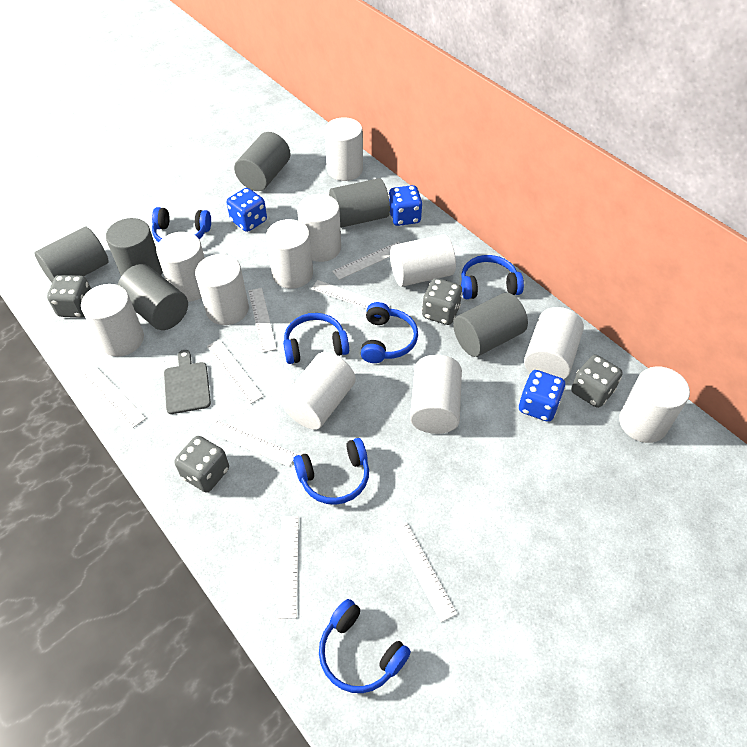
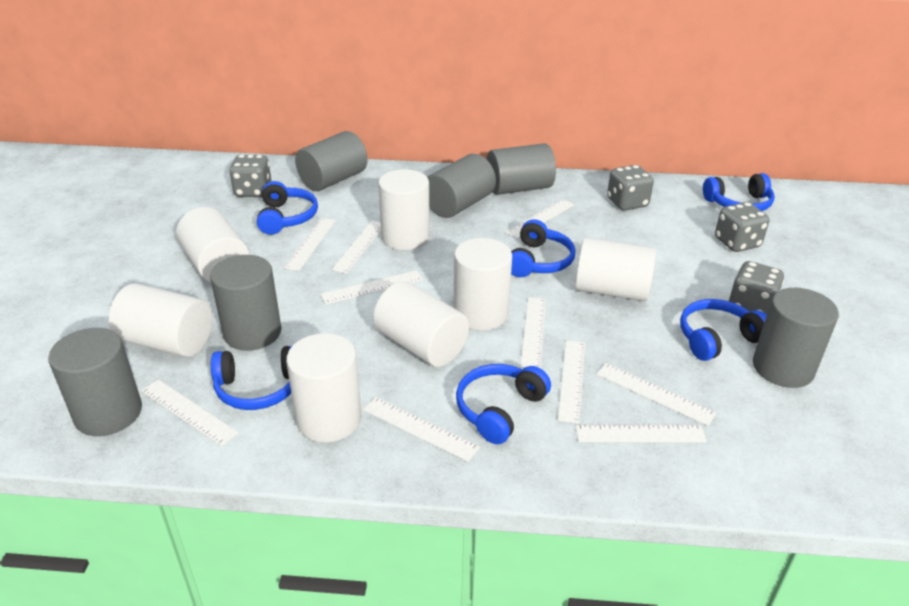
blue dice: 3 -> 0
grey cutting board: 1 -> 0
white cylinder: 11 -> 7
white ruler: 8 -> 10

